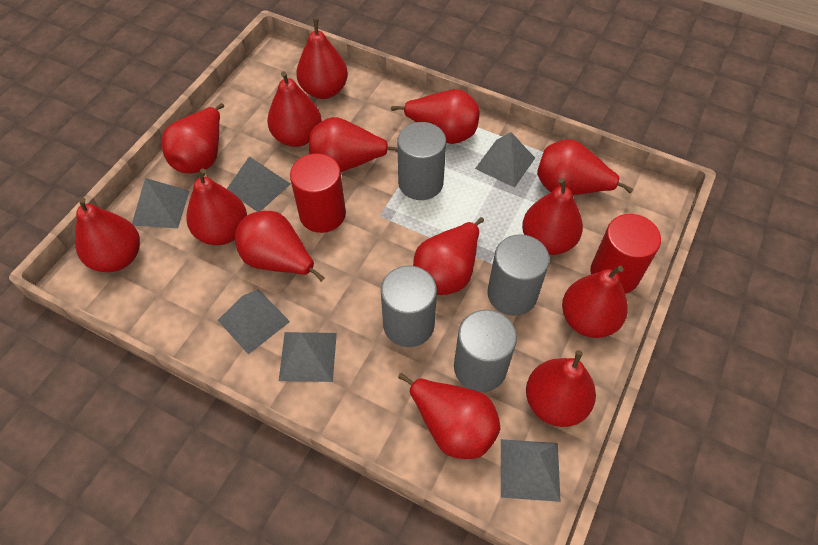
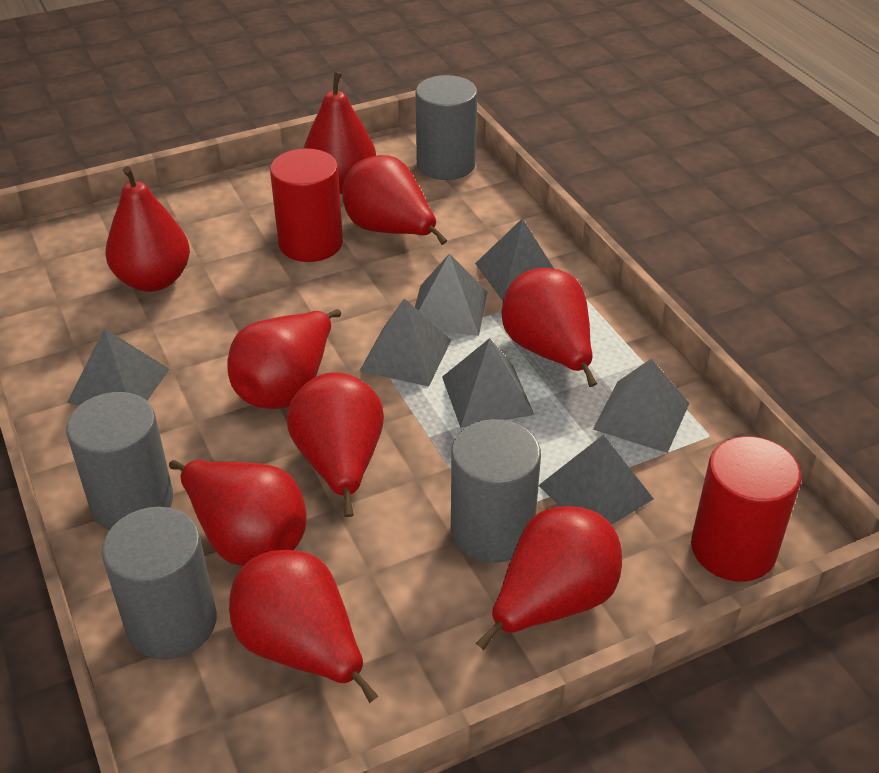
grey pyramid: 6 -> 7
red pear: 14 -> 9

